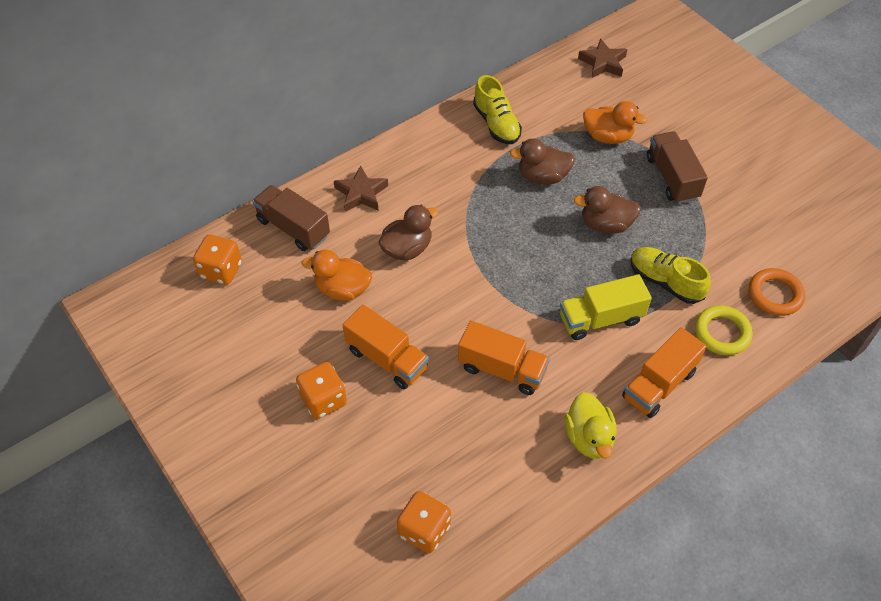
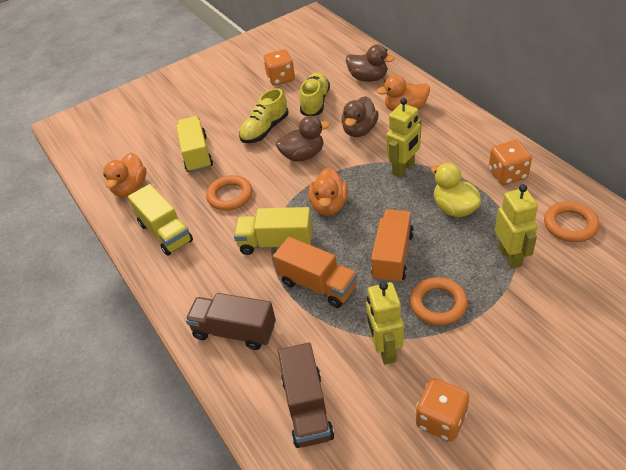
brown star: 2 -> 0
orange duck: 2 -> 3
orange ring: 1 -> 3
orange truck: 3 -> 2
yellow ring: 1 -> 0
yellow robot: 0 -> 3
yellow truck: 1 -> 3

